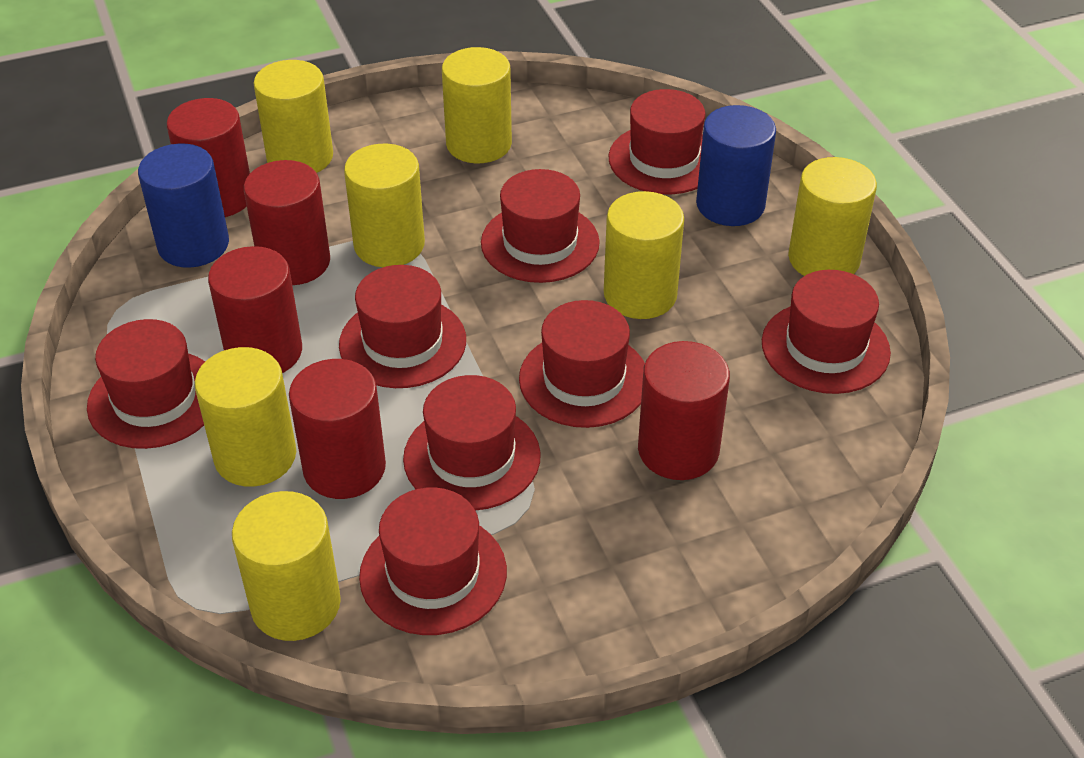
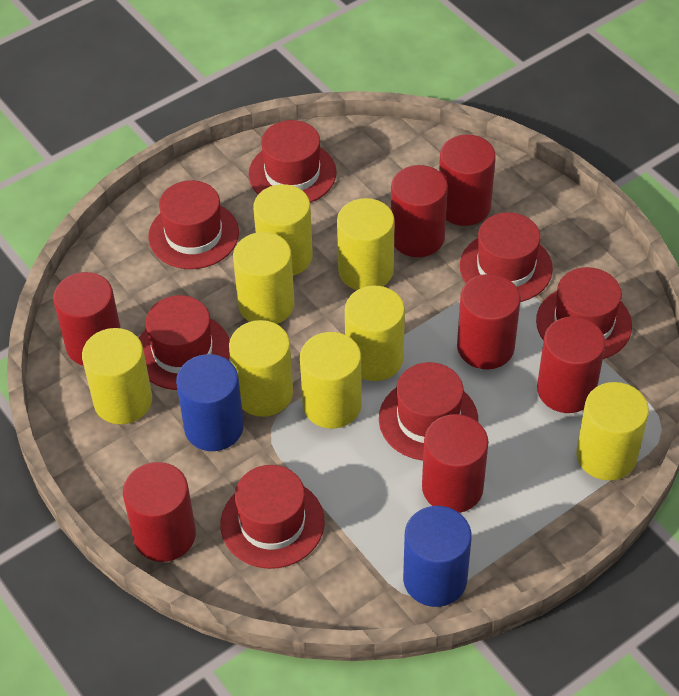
red cylinder: 5 -> 7
red hat: 8 -> 7
yellow cylinder: 7 -> 8

